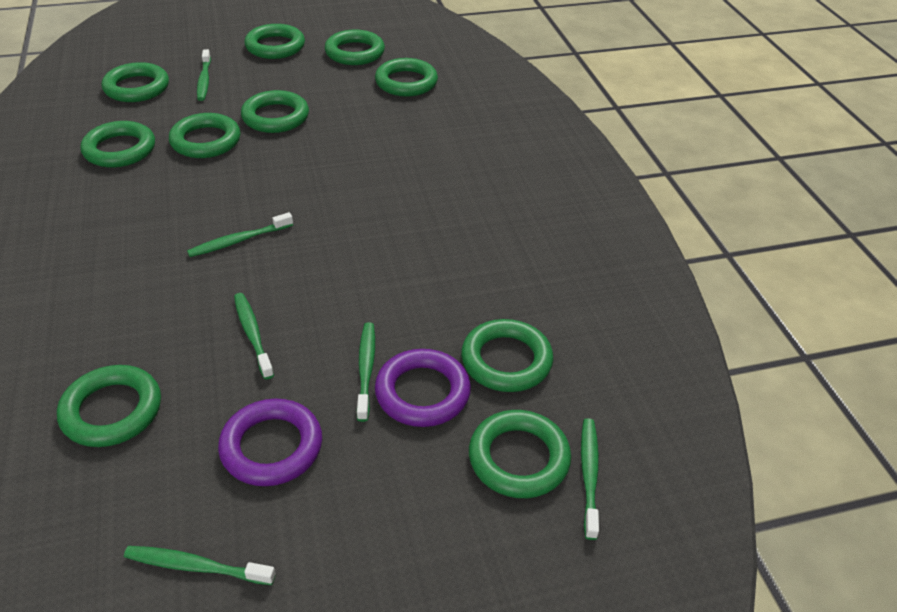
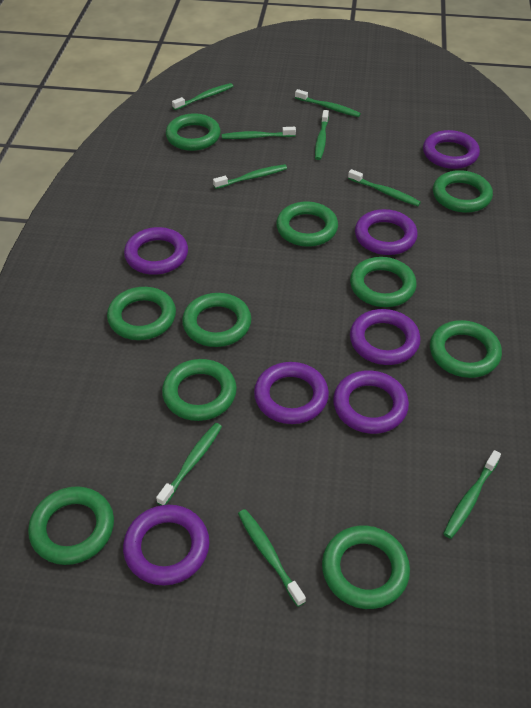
green toothbrush: 6 -> 9
purple ring: 2 -> 7

